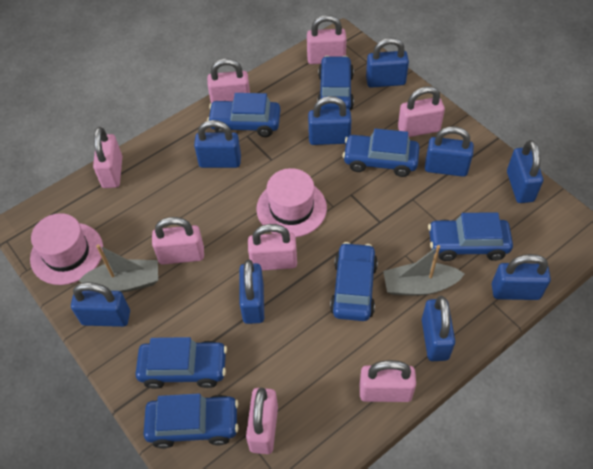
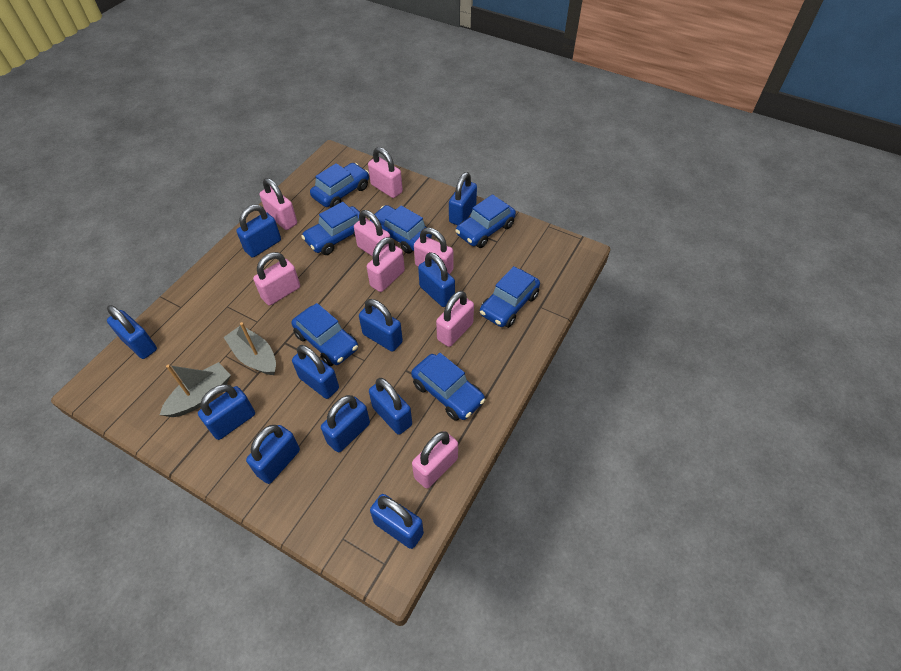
blue padlock: 9 -> 11
pink hat: 2 -> 0

